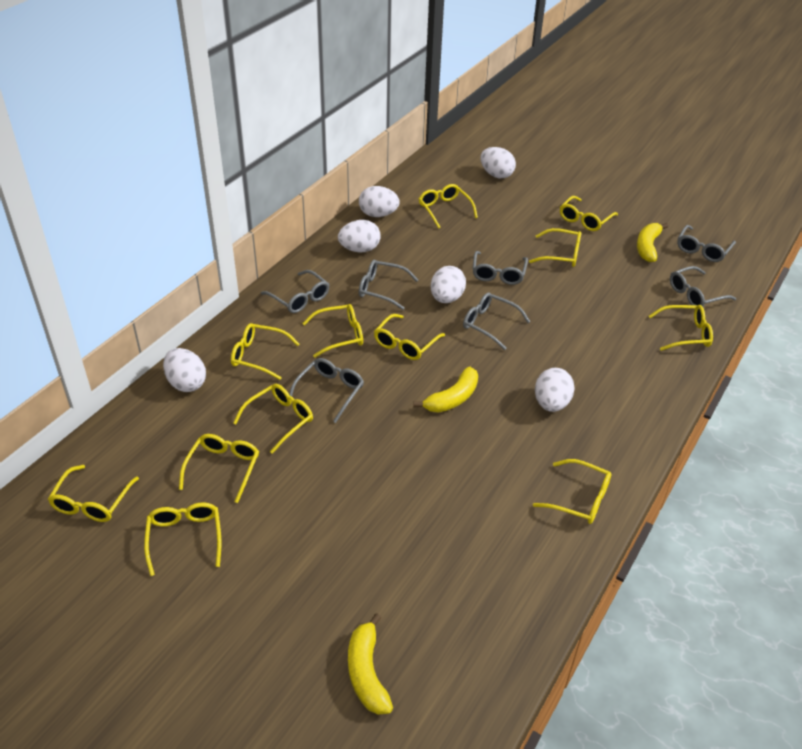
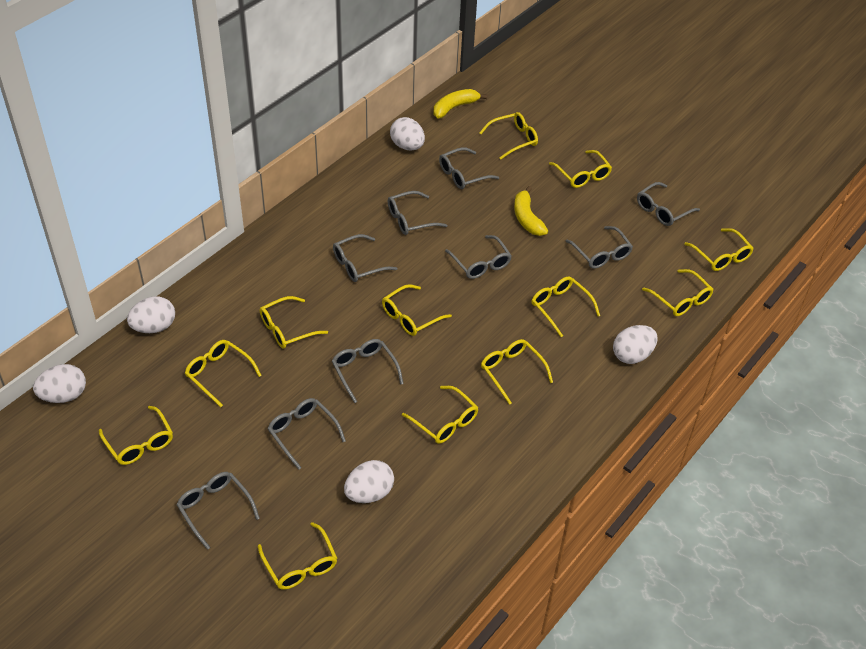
grey glasses: 7 -> 9
white egg: 6 -> 5
yellow banana: 3 -> 2

